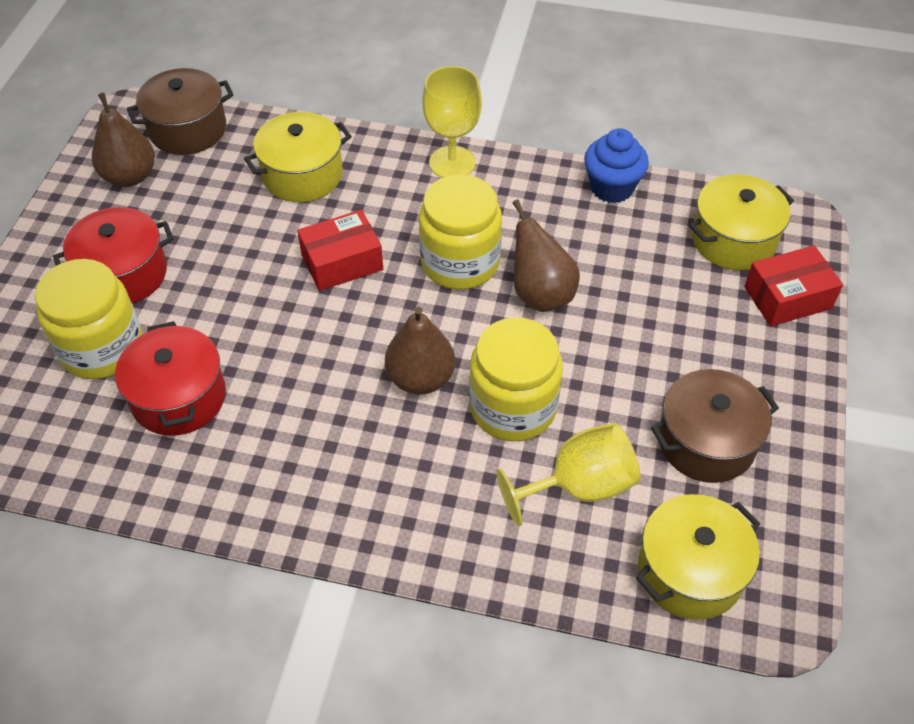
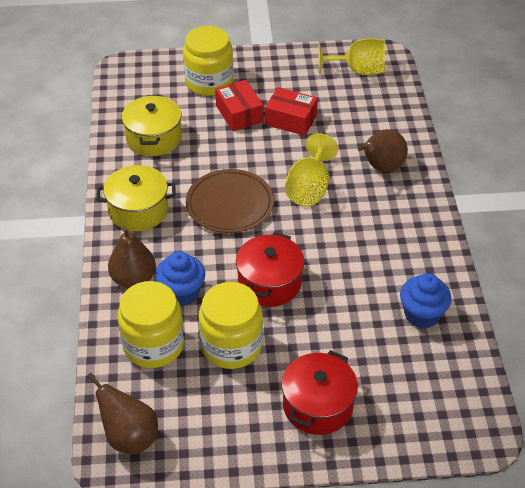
blue cupcake: 1 -> 2
brown plate: 0 -> 1
brown pot: 2 -> 0
yellow pot: 3 -> 2

